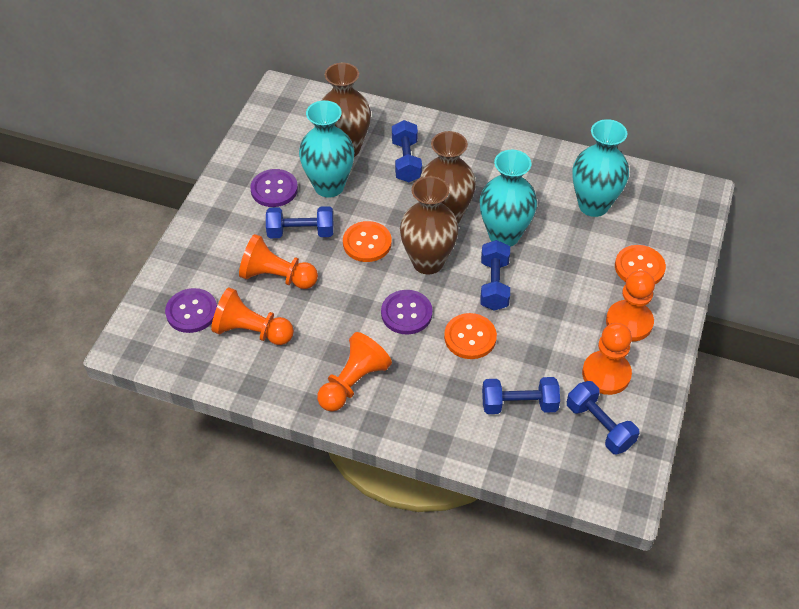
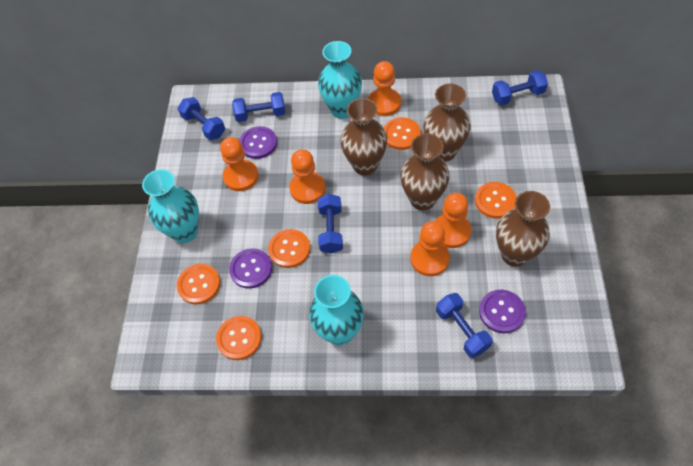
brown vase: 3 -> 4
orange button: 3 -> 5

